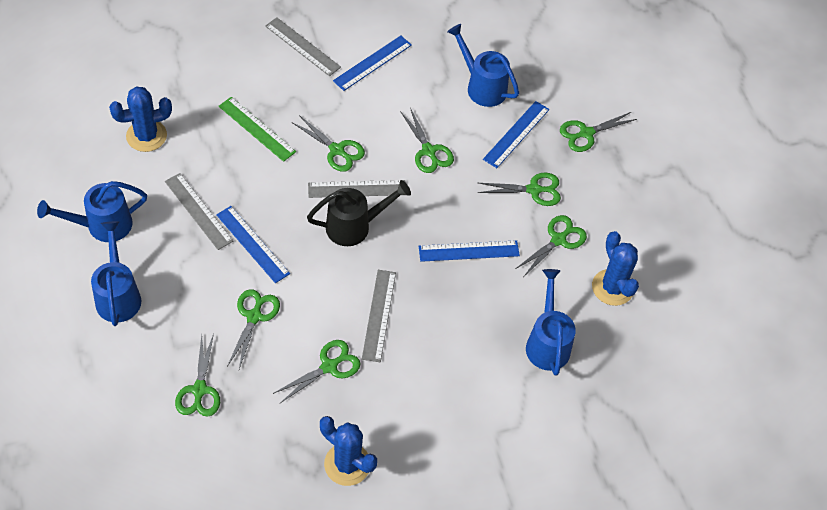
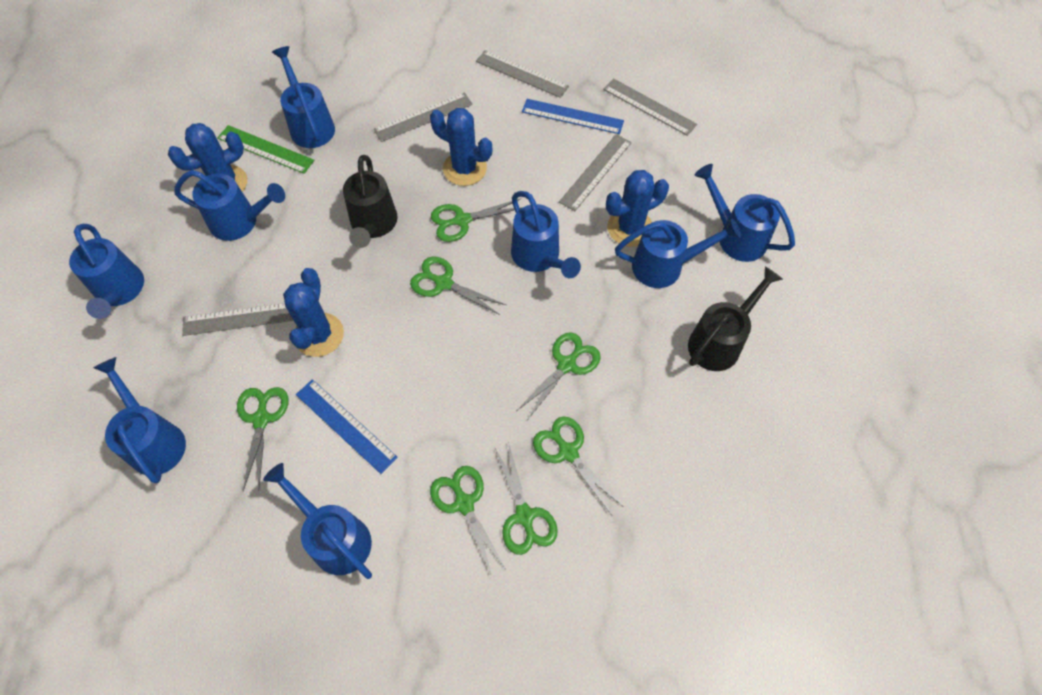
black watering can: 1 -> 2
blue cactus: 3 -> 4
blue ruler: 4 -> 2
blue watering can: 4 -> 8
green scissors: 8 -> 7
grey ruler: 4 -> 5

